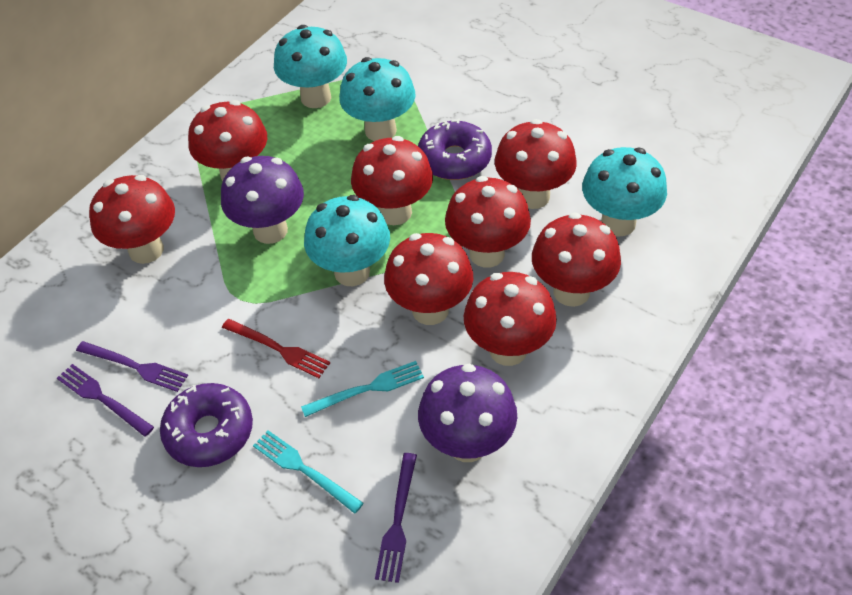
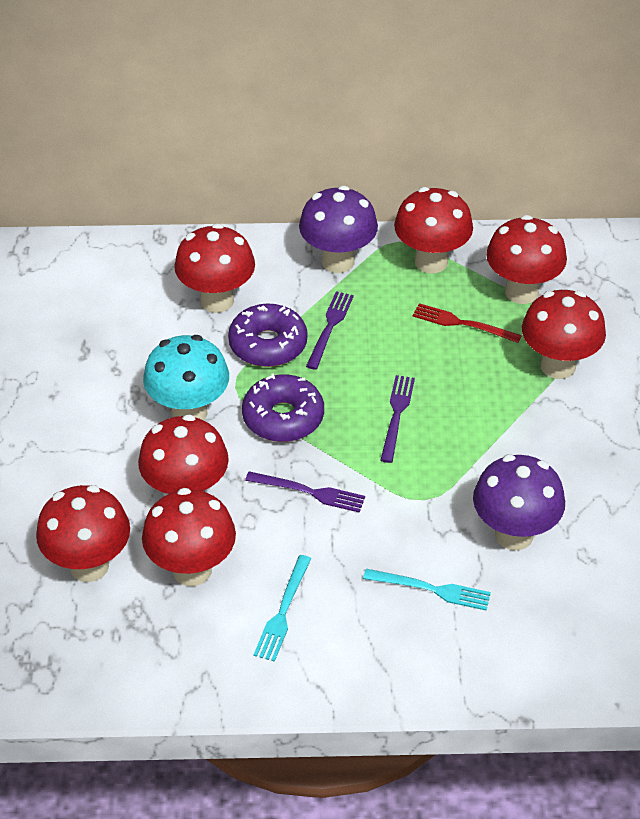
red mushroom: 8 -> 7
turquoise mushroom: 4 -> 1

